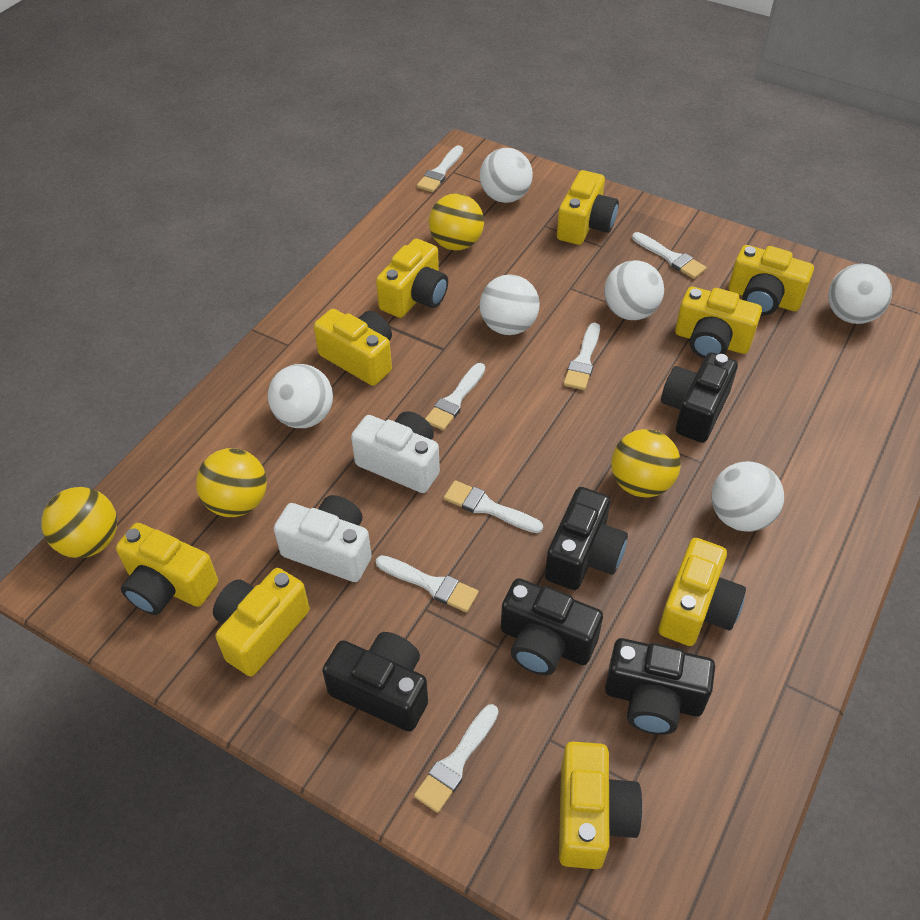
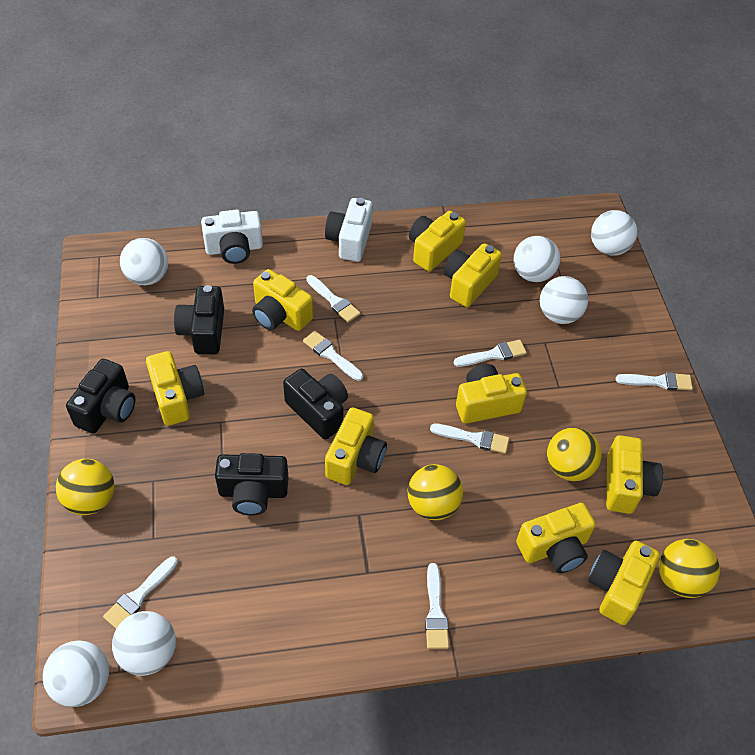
black camera: 5 -> 4

